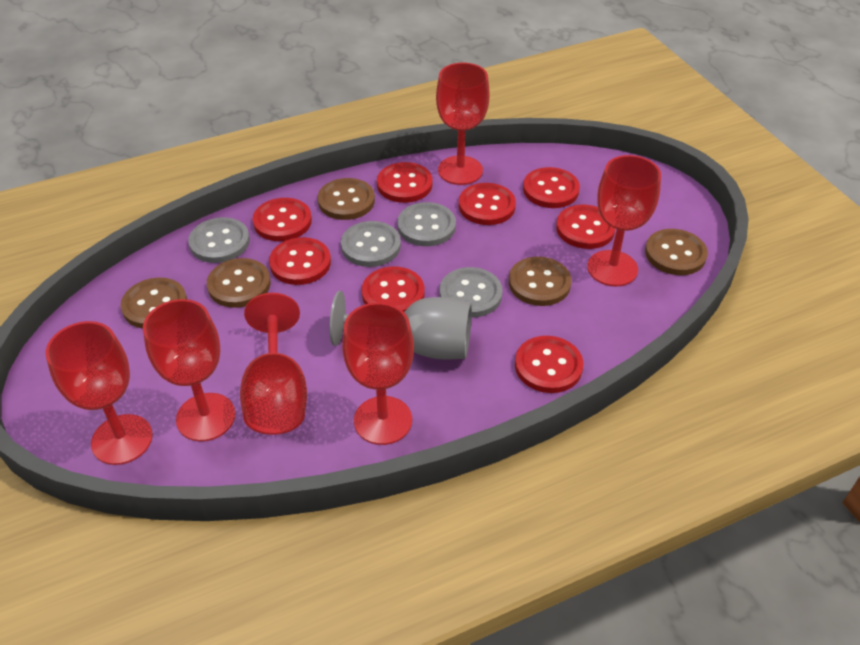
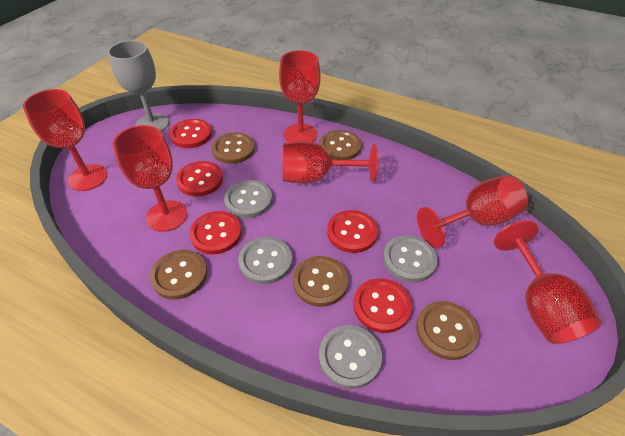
red button: 8 -> 5

